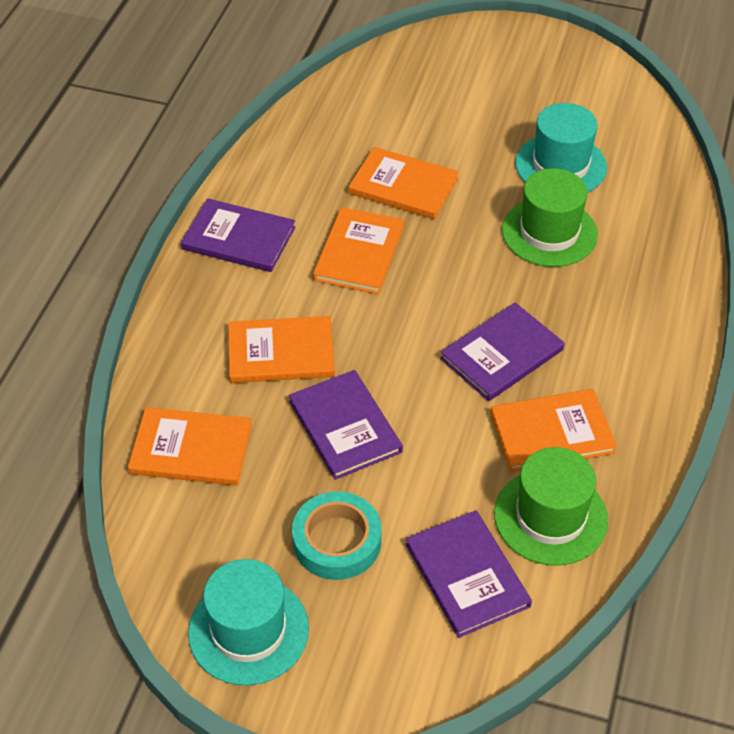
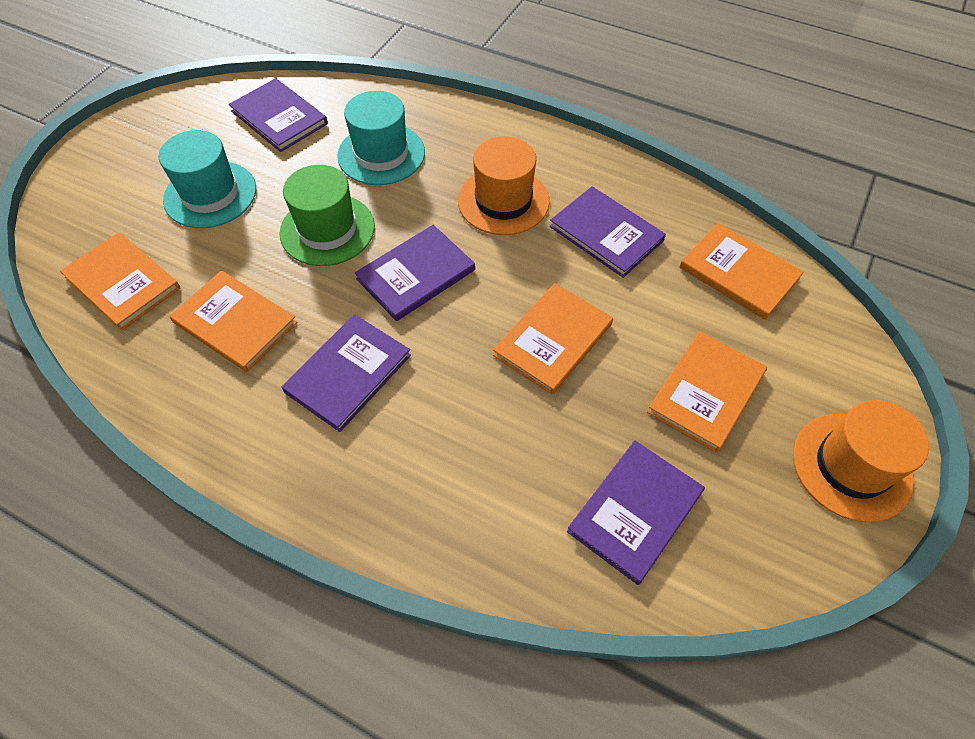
green hat: 2 -> 1
orange hat: 0 -> 2
purple book: 4 -> 5
turquoise tape: 1 -> 0

